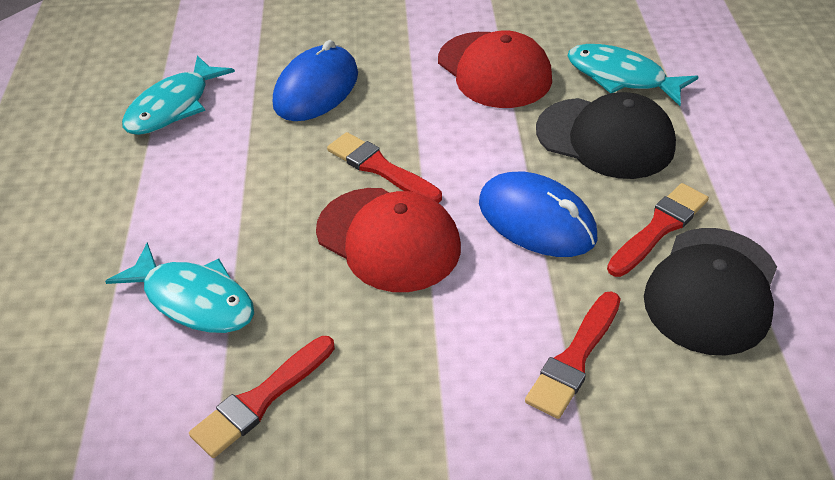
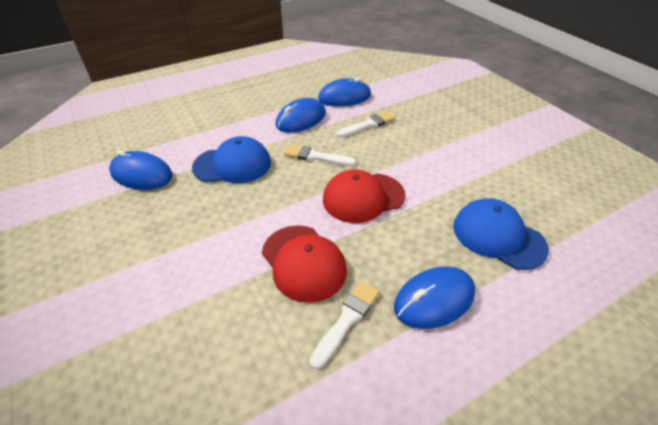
black cap: 2 -> 0
blue cap: 0 -> 2
blue mouse: 2 -> 4
red brush: 4 -> 0
turquoise fish: 3 -> 0
white brush: 0 -> 3

